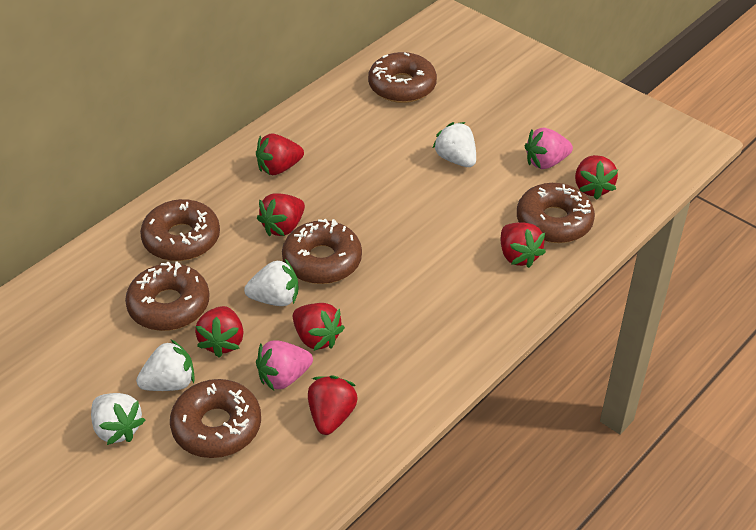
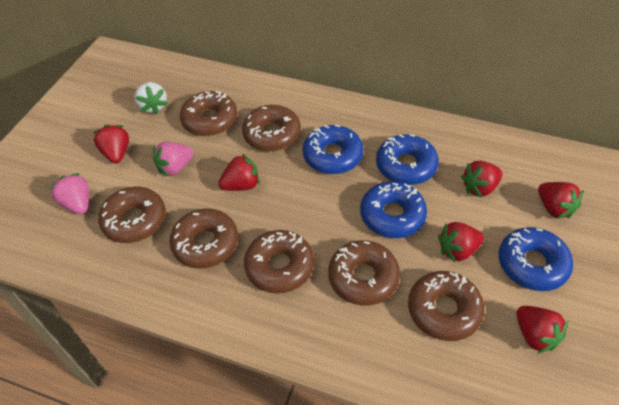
blue donut: 0 -> 4
brown donut: 6 -> 7
red strawberry: 7 -> 6
white strawberry: 4 -> 1

